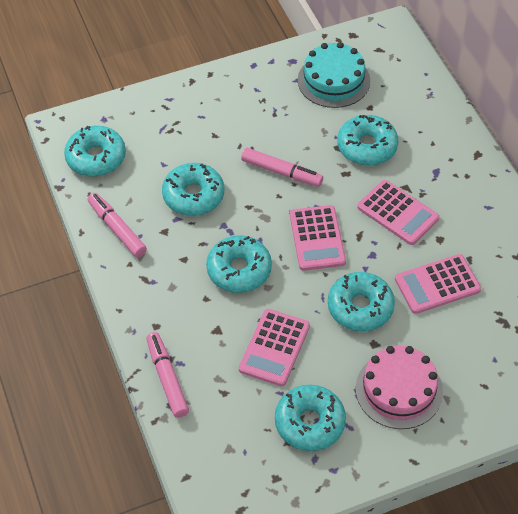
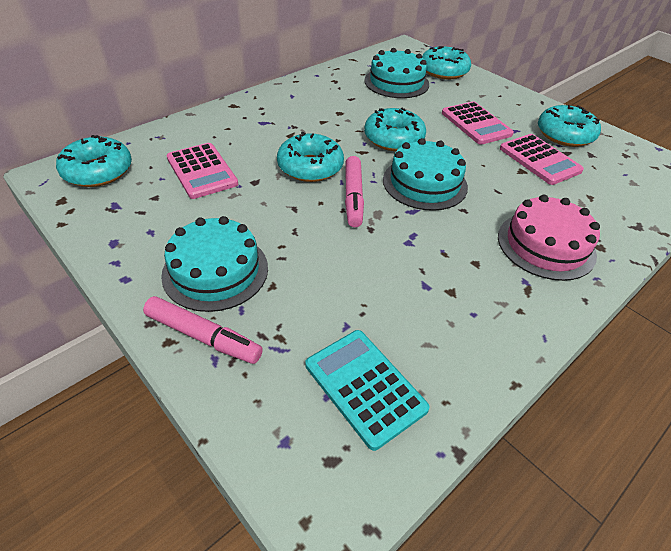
pink calculator: 4 -> 3
pink marker: 3 -> 2
turquoise cake: 1 -> 3
turquoise calculator: 0 -> 1
turquoise donut: 6 -> 5

